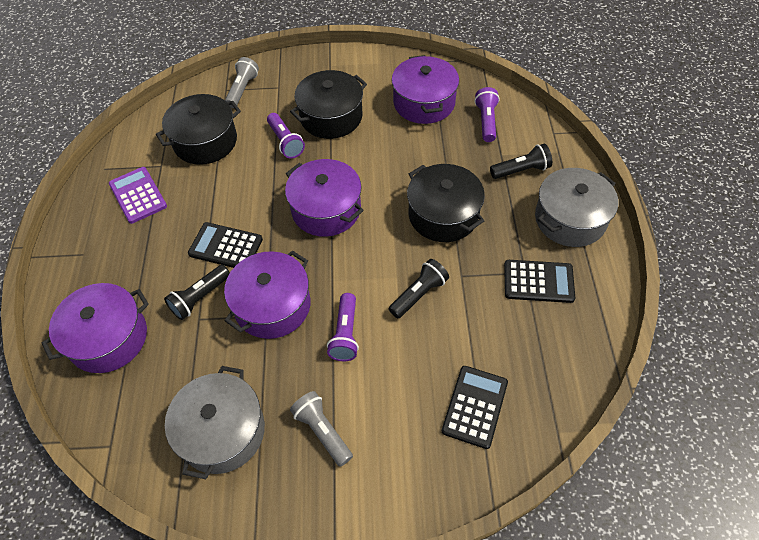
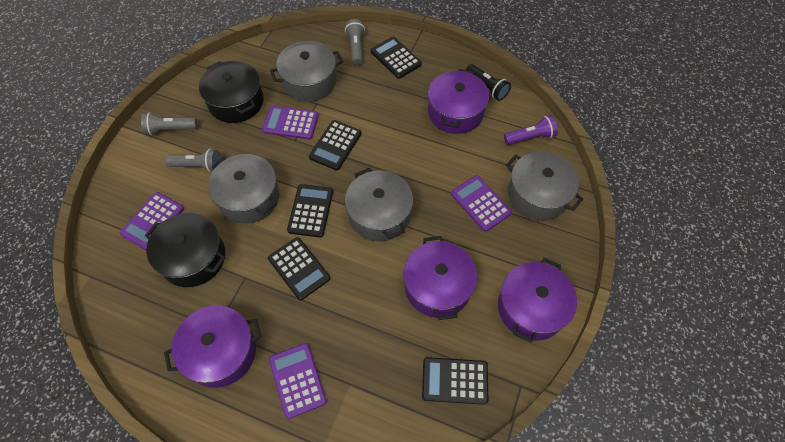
black calculator: 3 -> 5
black flashlight: 3 -> 1
black pot: 3 -> 2
grey flashlight: 2 -> 3
grey pot: 2 -> 4
purple calculator: 1 -> 4
purple flashlight: 3 -> 1

